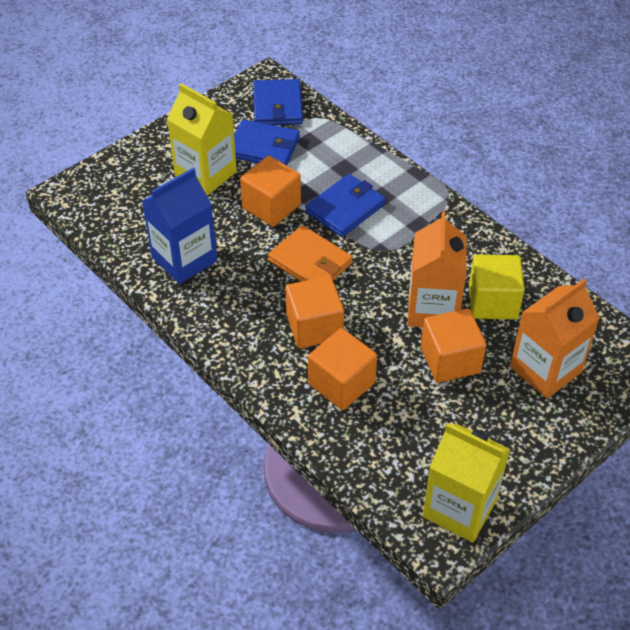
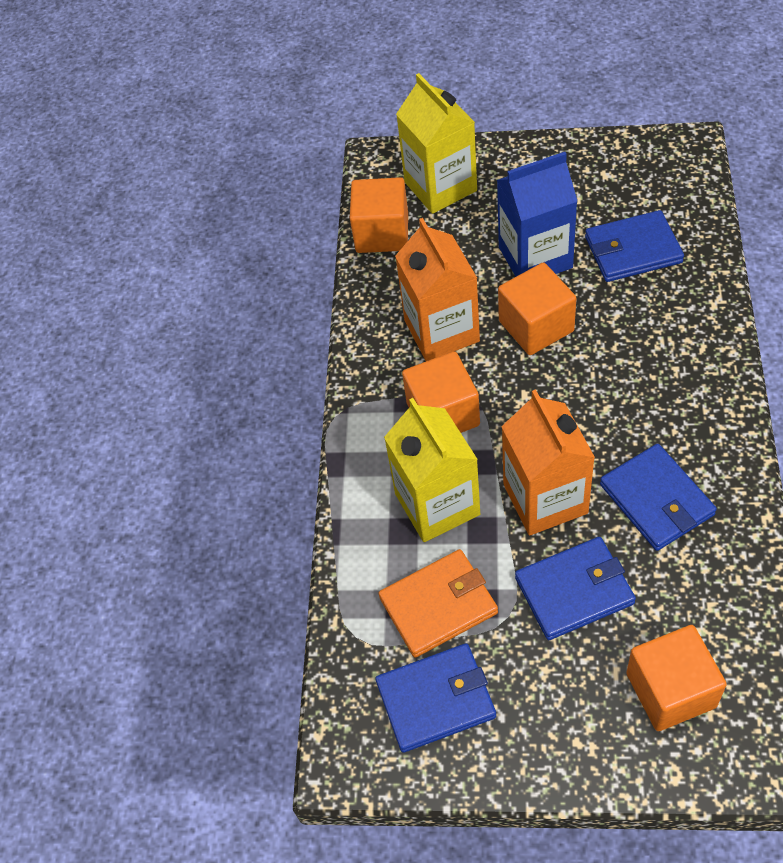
blue wallet: 3 -> 4
yellow cube: 1 -> 0

